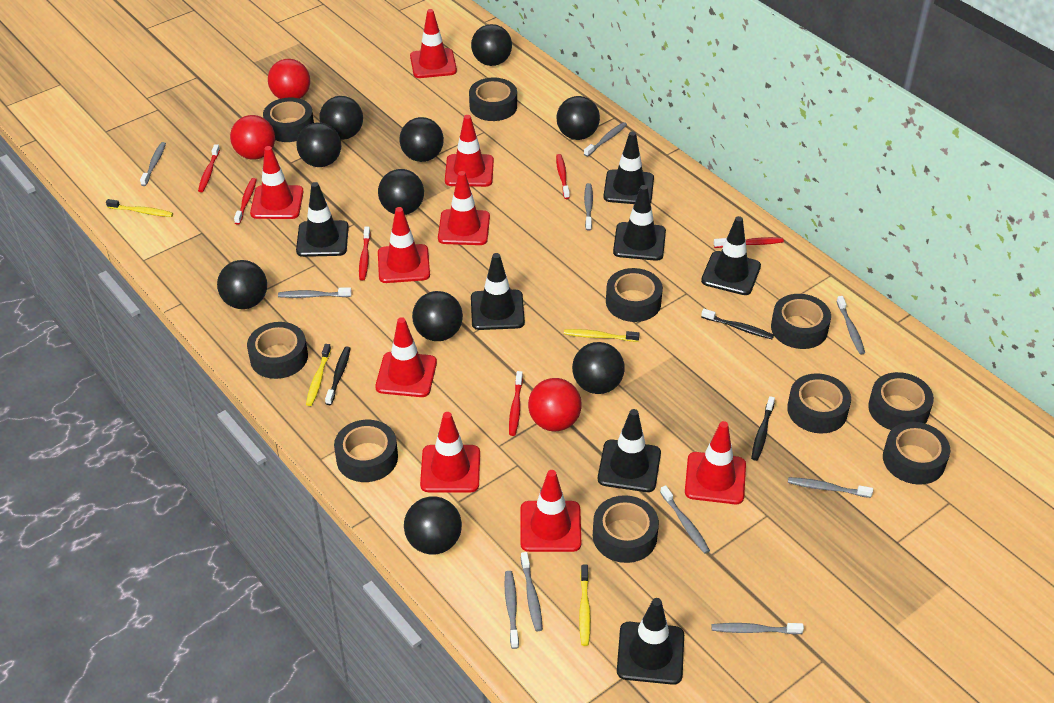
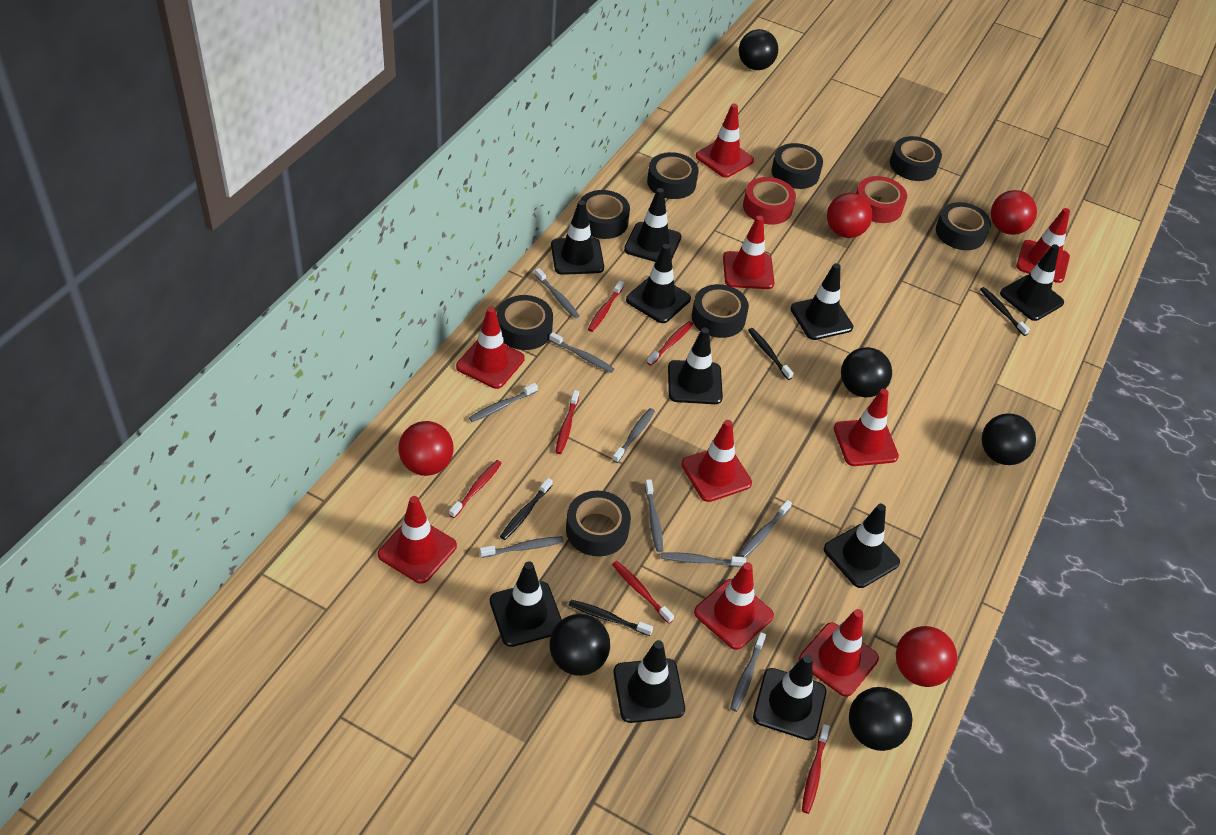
black ball: 10 -> 5
black tape: 10 -> 8
black toothbrush: 3 -> 4
black traffic cone: 7 -> 10
grey toothbrush: 10 -> 9
red ball: 3 -> 4
red tape: 0 -> 2
yellow toothbrush: 4 -> 0

